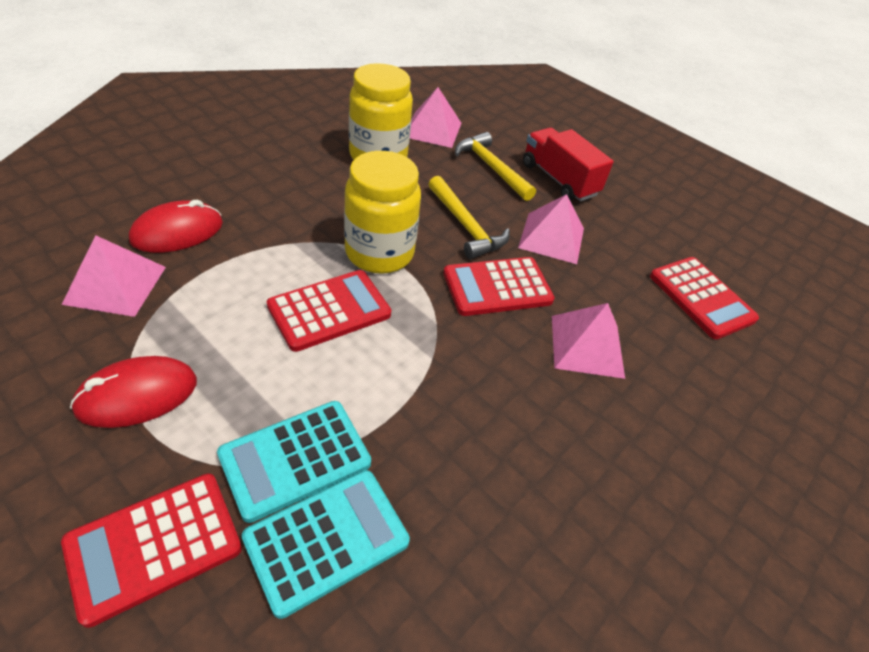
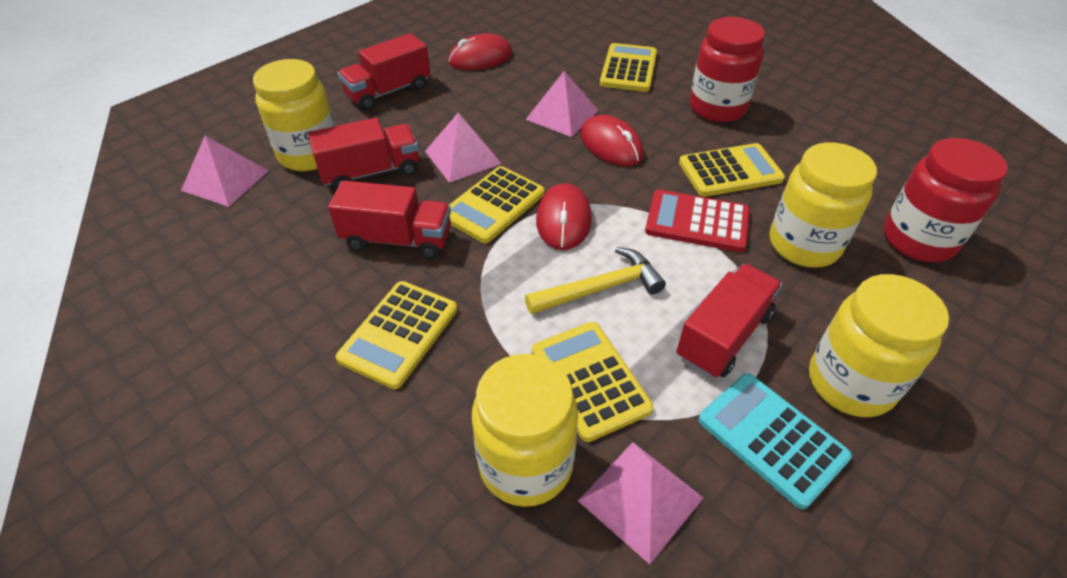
red calculator: 4 -> 1
red jar: 0 -> 2
red mouse: 2 -> 3
red truck: 1 -> 4
turquoise calculator: 2 -> 1
yellow calculator: 0 -> 5
yellow hammer: 2 -> 1
yellow jar: 2 -> 4

